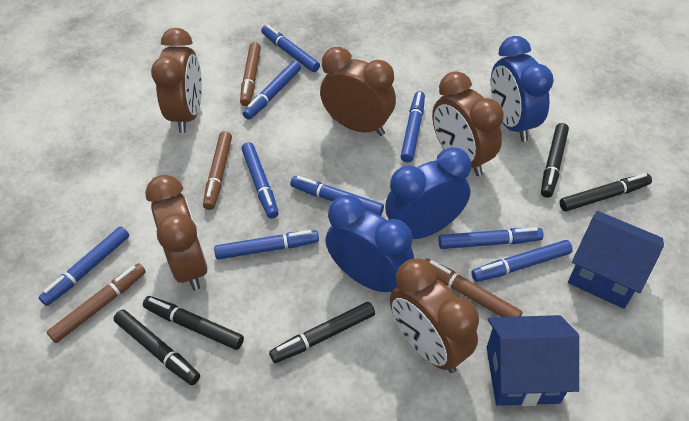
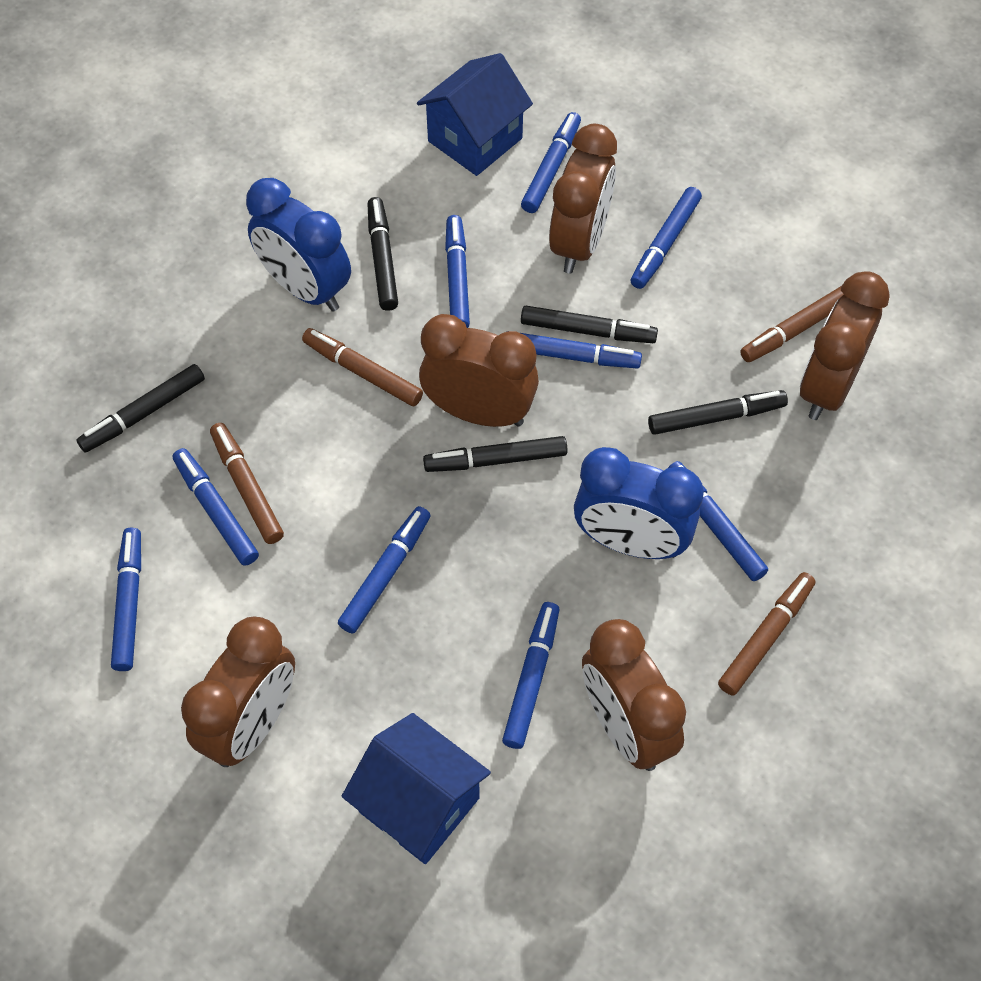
blue clock: 3 -> 2

